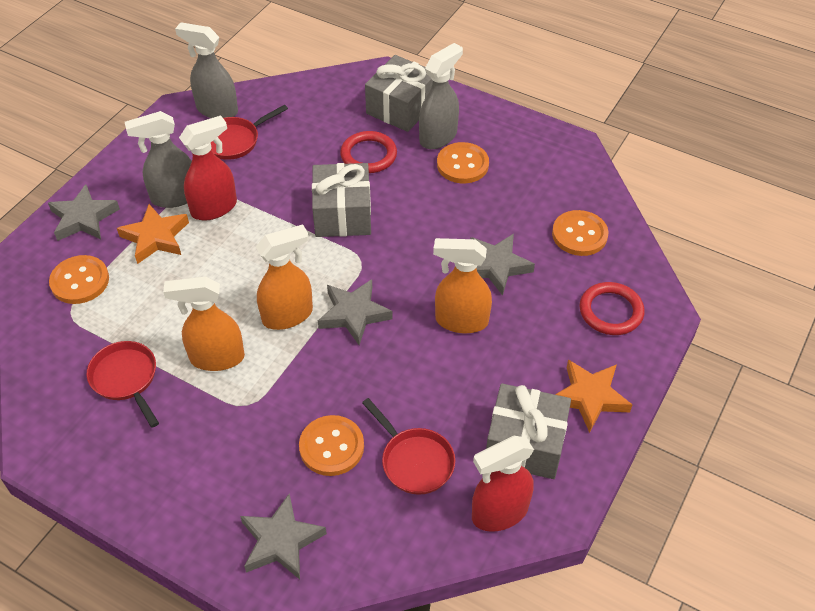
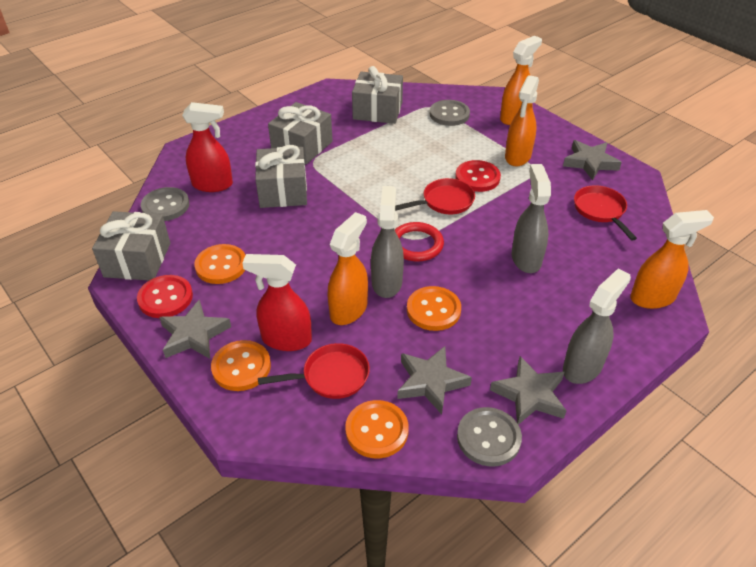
grey button: 0 -> 3
grey gift: 3 -> 4
orange spray bottle: 3 -> 4
orange star: 2 -> 0
red button: 0 -> 2
red ring: 2 -> 1

